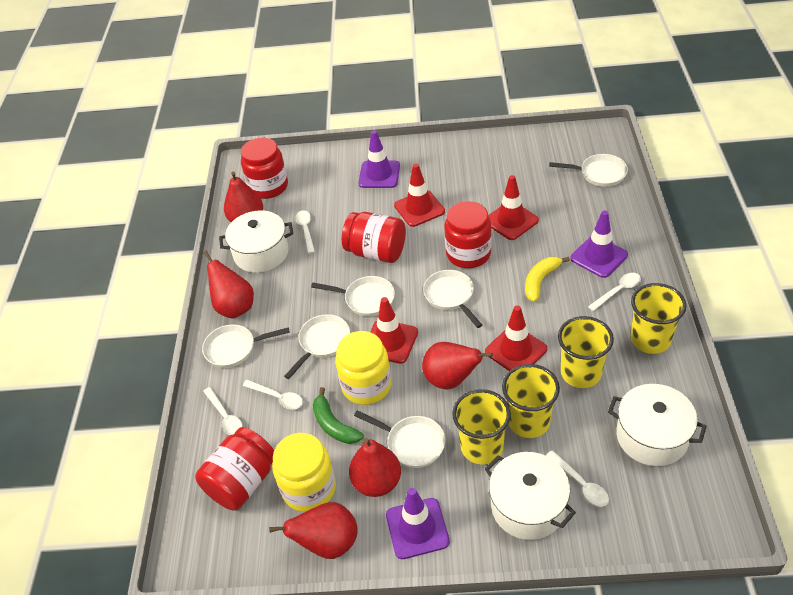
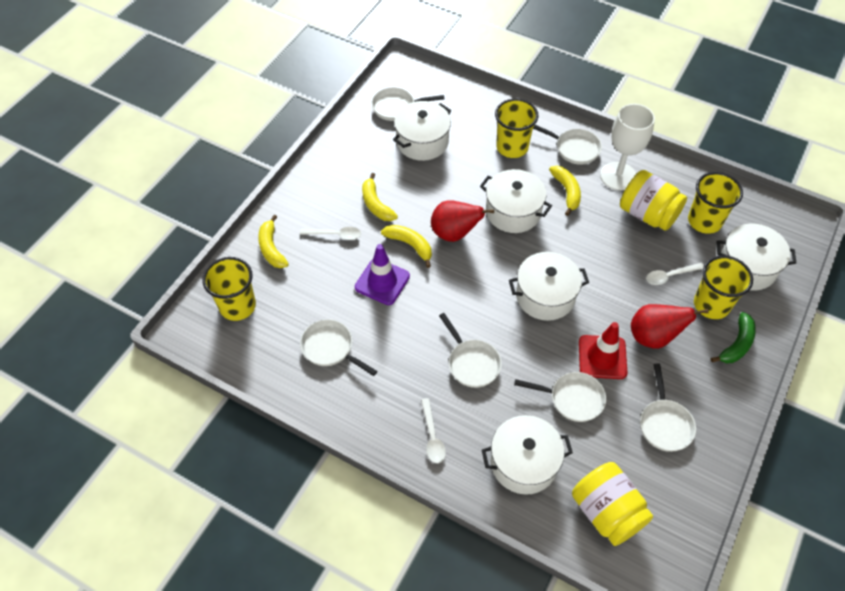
purple traffic cone: 3 -> 1
red jar: 4 -> 0
red pear: 5 -> 2
red traffic cone: 4 -> 1
white goblet: 0 -> 1
white pot: 3 -> 5
white spoon: 5 -> 3
yellow banana: 1 -> 4

